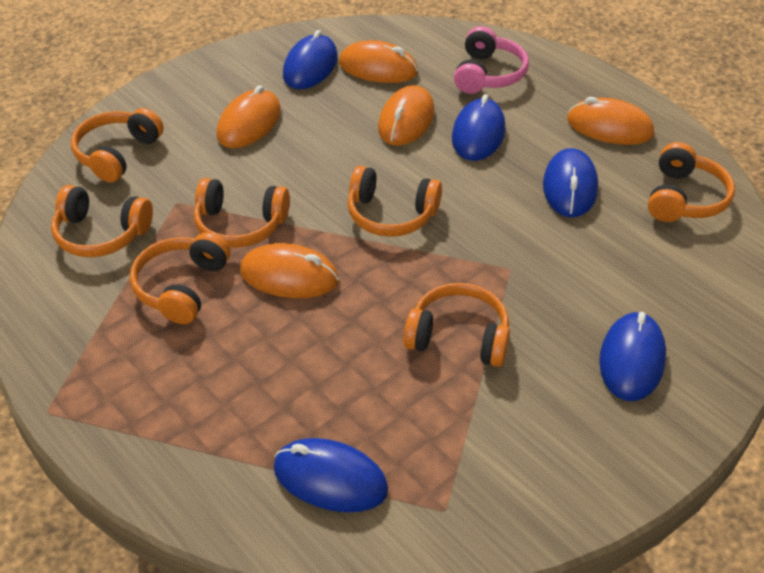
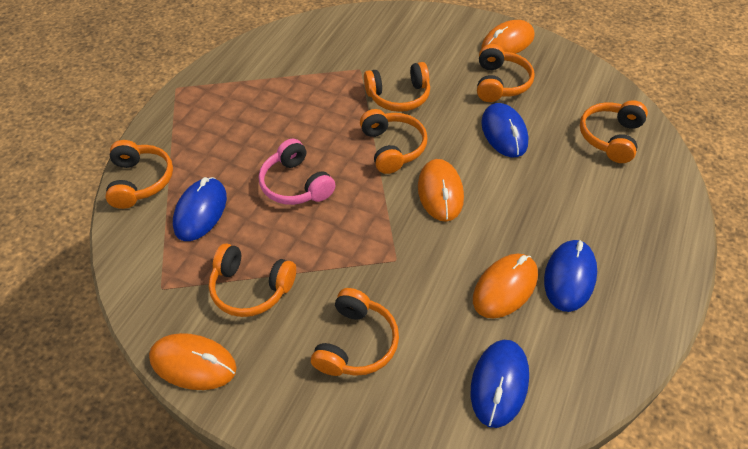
blue mouse: 5 -> 4
orange mouse: 5 -> 4

